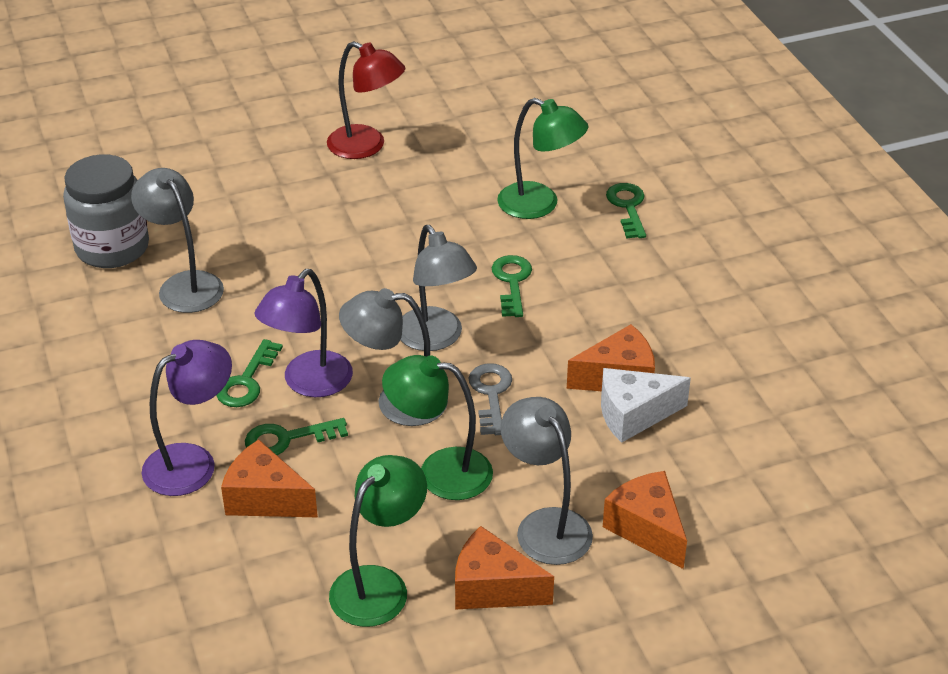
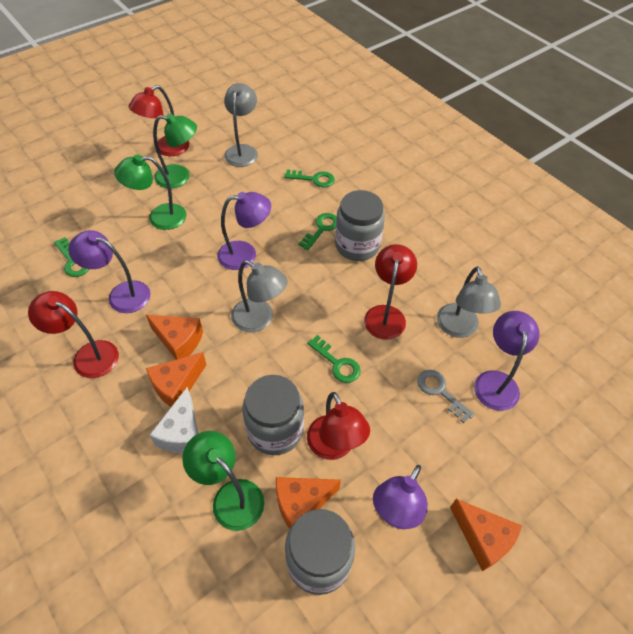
grey jar: 1 -> 3
grey lamp: 4 -> 3
purple lamp: 2 -> 4
red lamp: 1 -> 4

